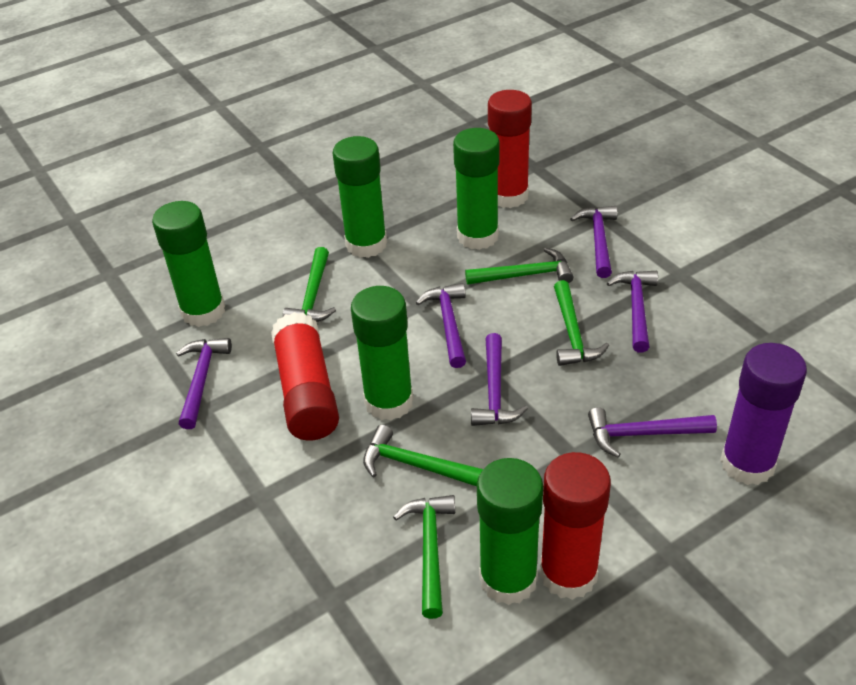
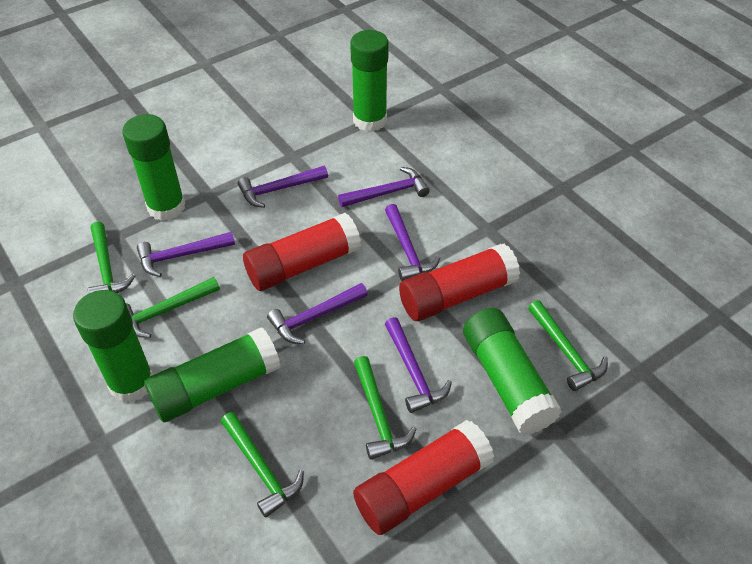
purple glue stick: 1 -> 0

